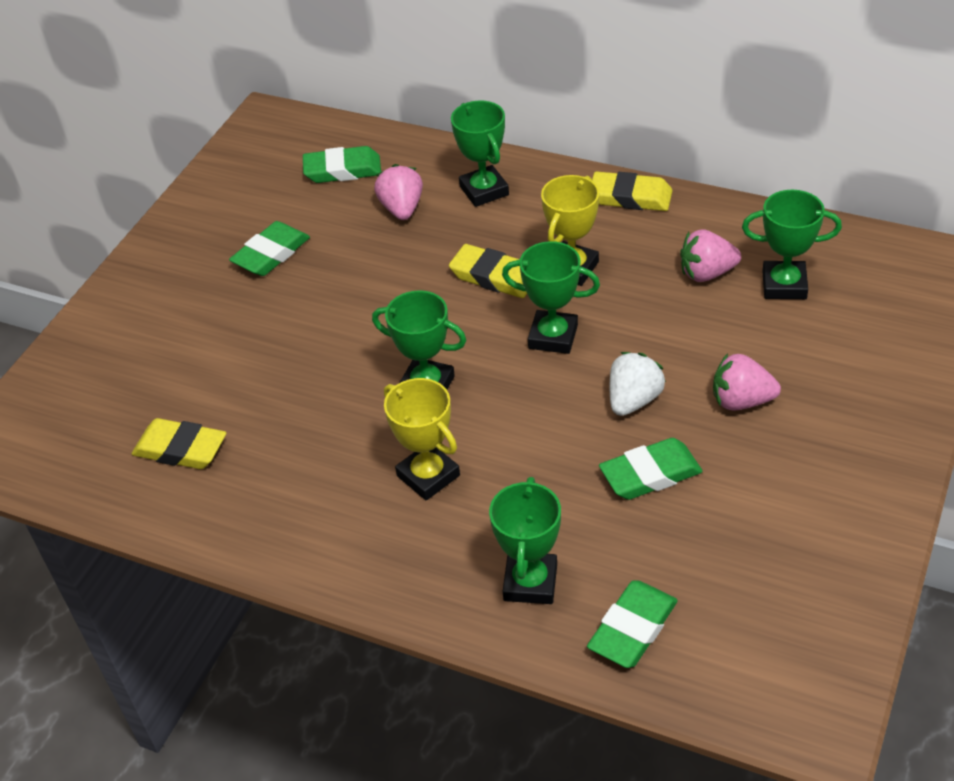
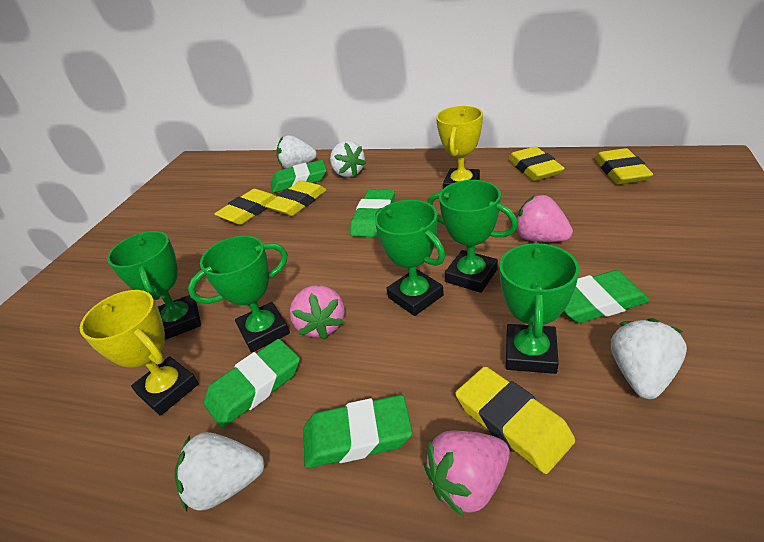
green eraser: 4 -> 5
white strawberry: 1 -> 4
yellow eraser: 3 -> 5

